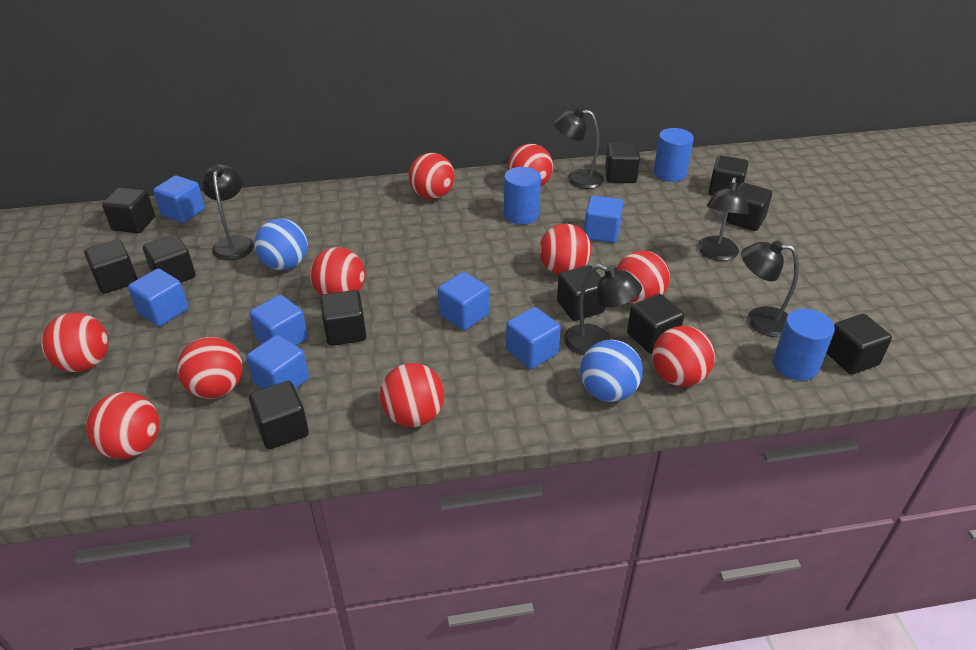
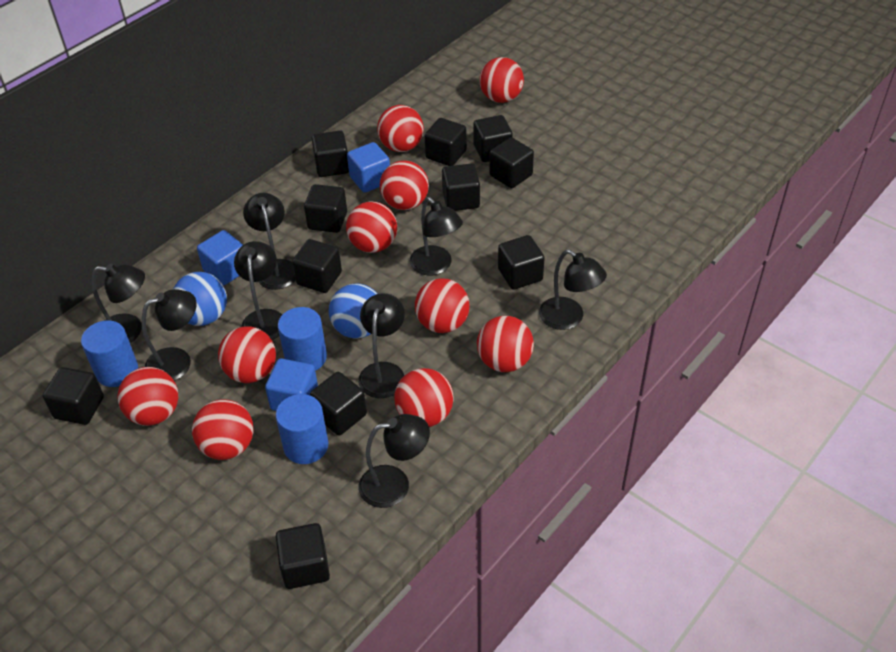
black lamp: 5 -> 8
blue cube: 7 -> 3

